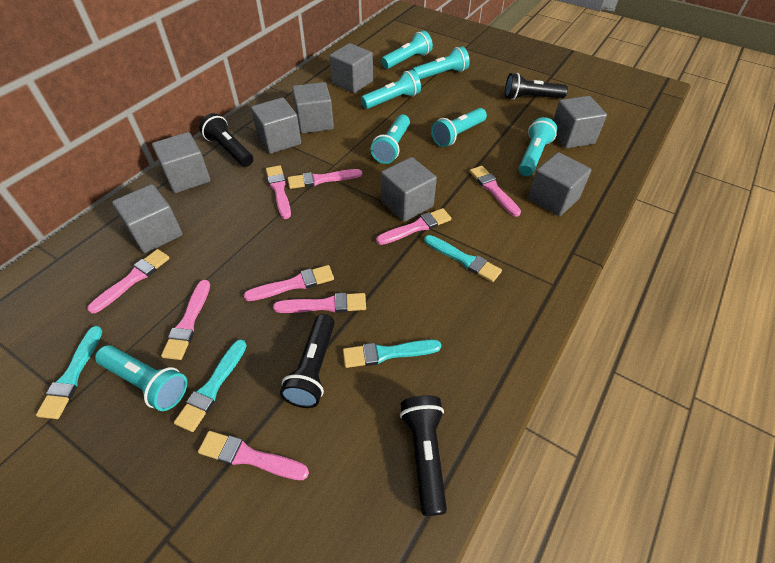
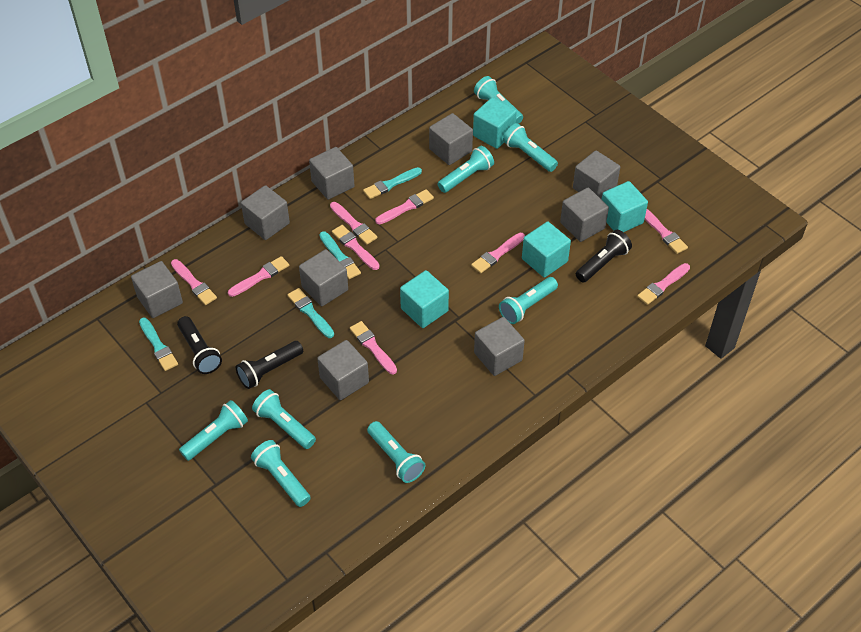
black flashlight: 4 -> 3
grey cube: 8 -> 9
turquoise cube: 0 -> 4
turquoise flashlight: 7 -> 8

